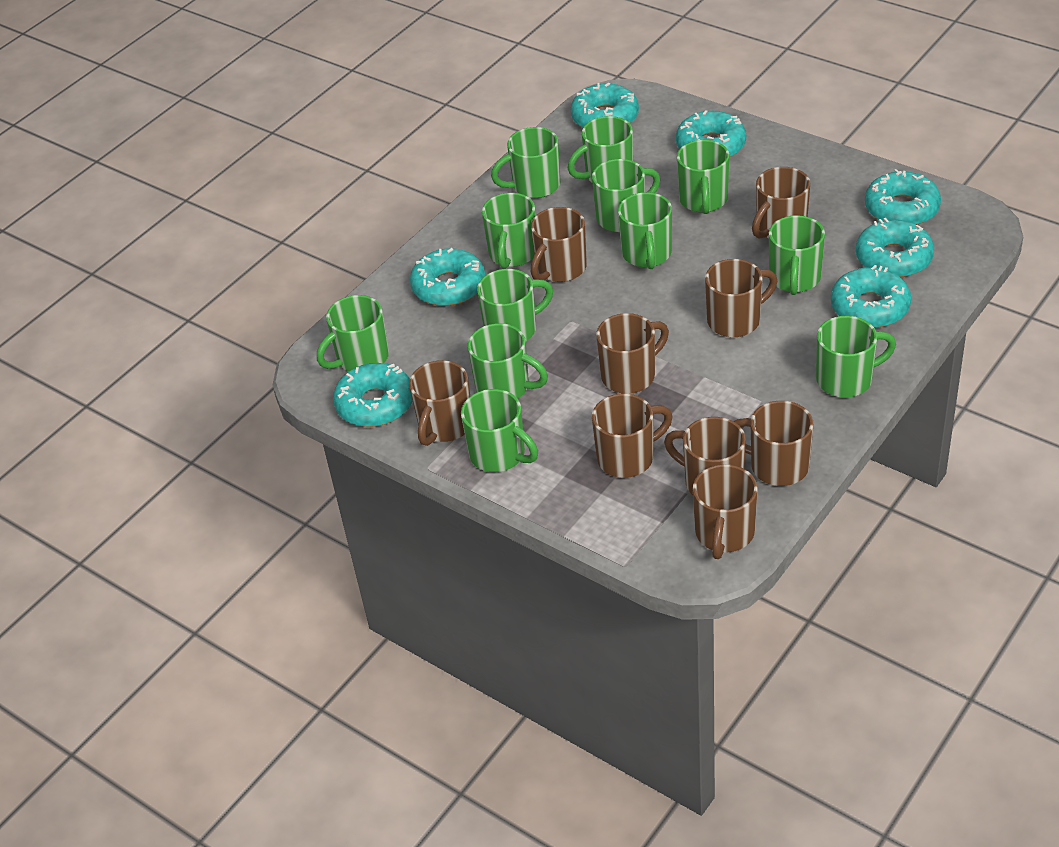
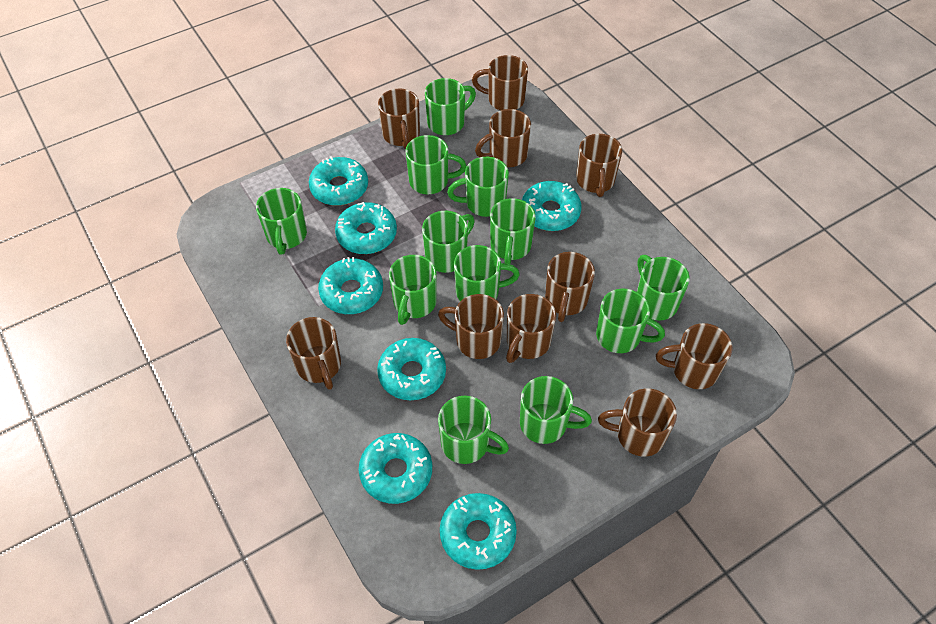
brown mug: 9 -> 10

